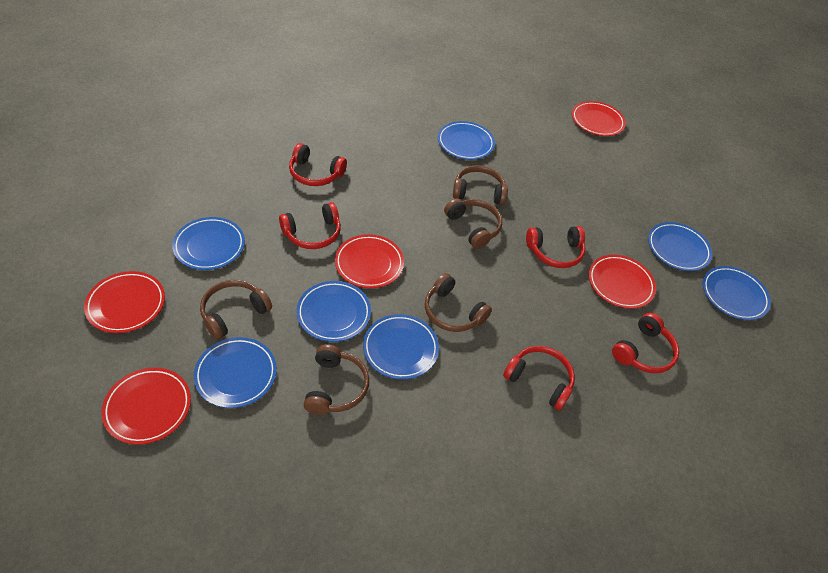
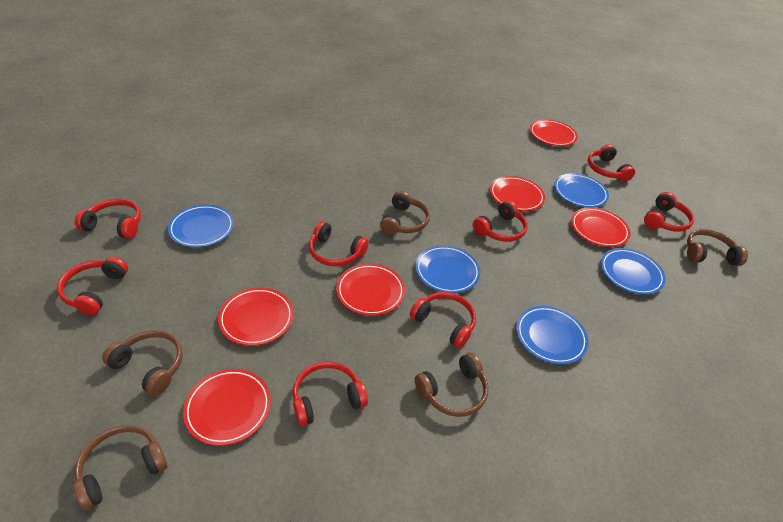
blue plate: 7 -> 5
red headphones: 5 -> 8
red plate: 5 -> 6

